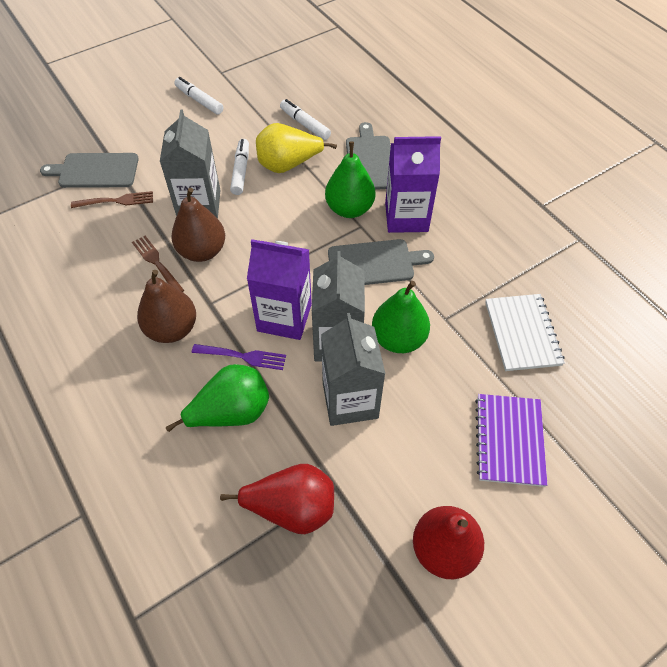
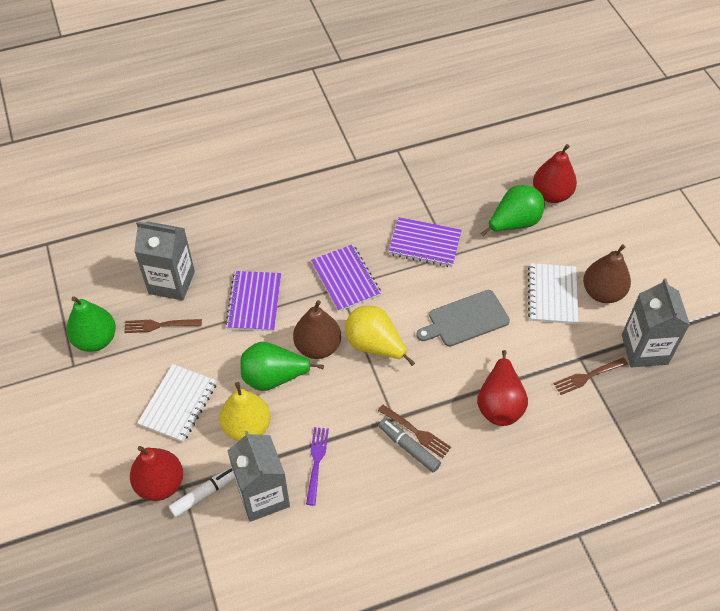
brown fork: 2 -> 3
grey cutting board: 3 -> 1
grey marker: 0 -> 1
purple carton: 2 -> 0
purple notebook: 1 -> 3
red pear: 2 -> 3
white marker: 3 -> 1
white notebook: 1 -> 2
yellow pear: 1 -> 2

